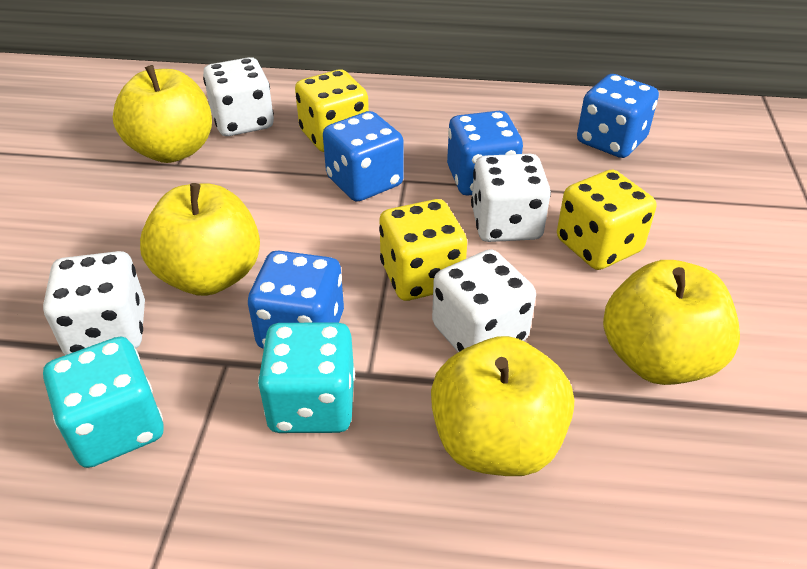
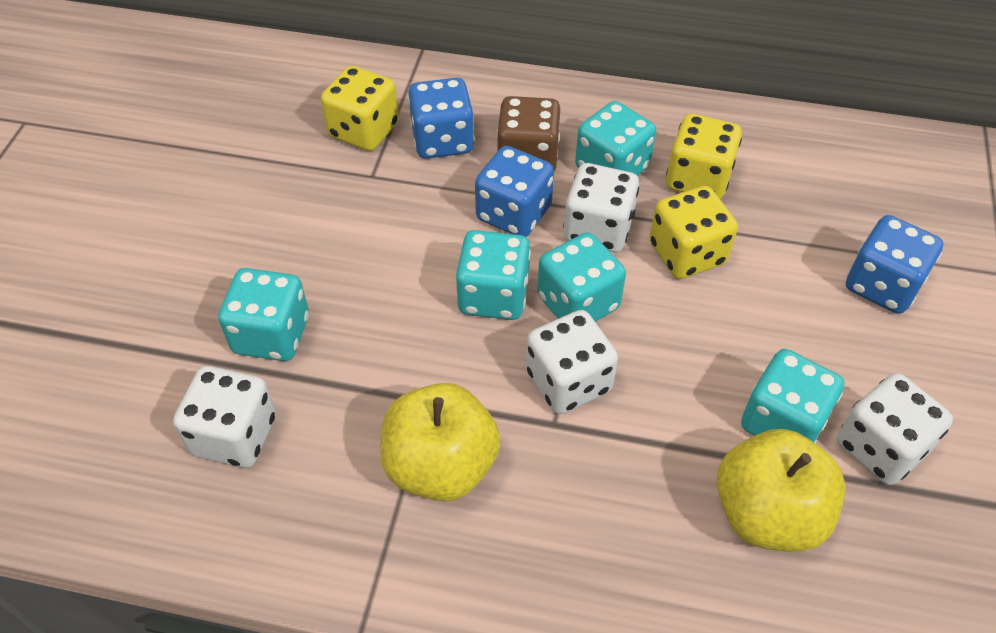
blue dice: 4 -> 3
brown dice: 0 -> 1
turquoise dice: 2 -> 5
yellow apple: 4 -> 2

